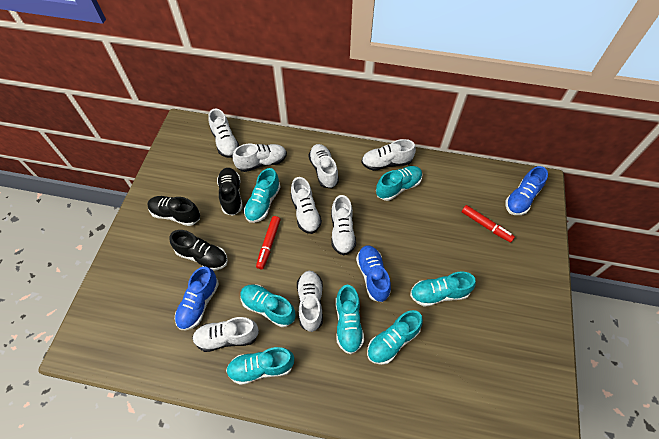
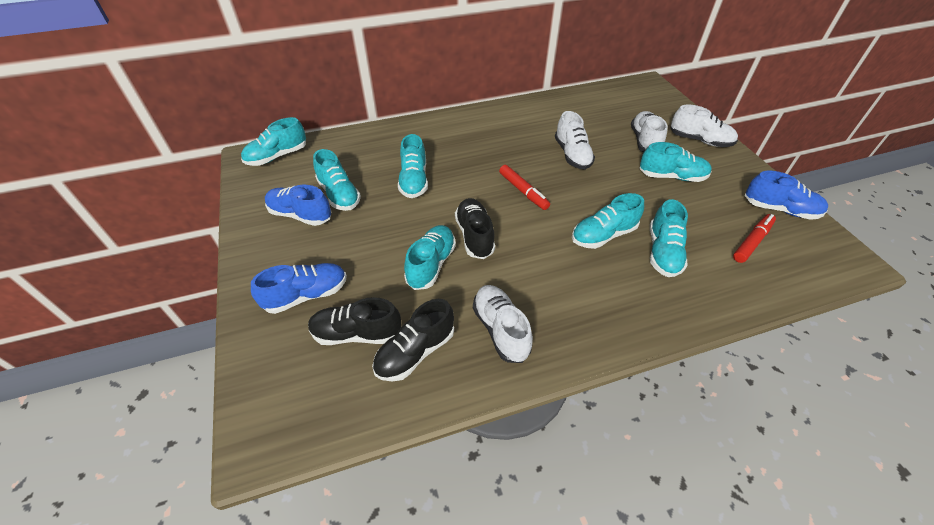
white shoe: 8 -> 4

